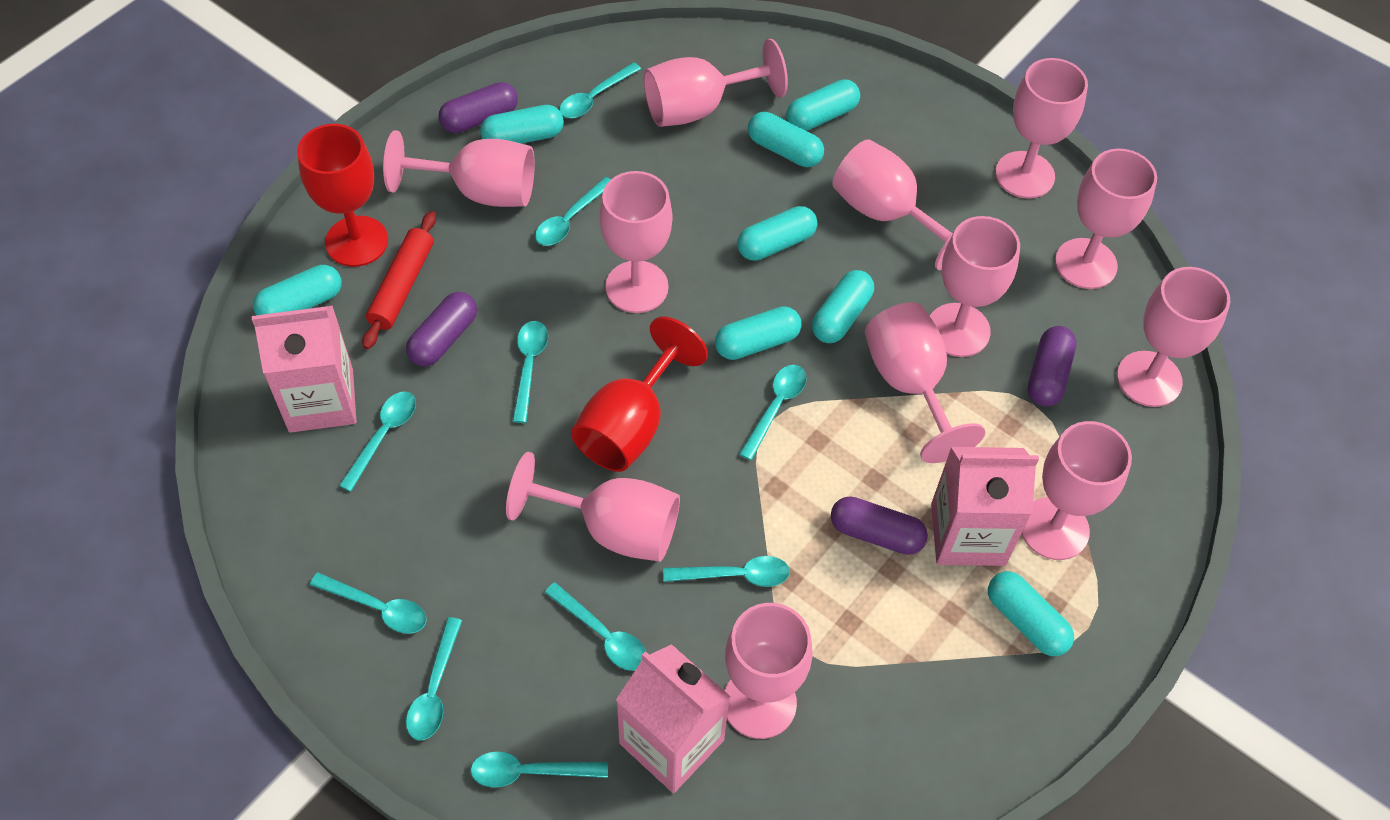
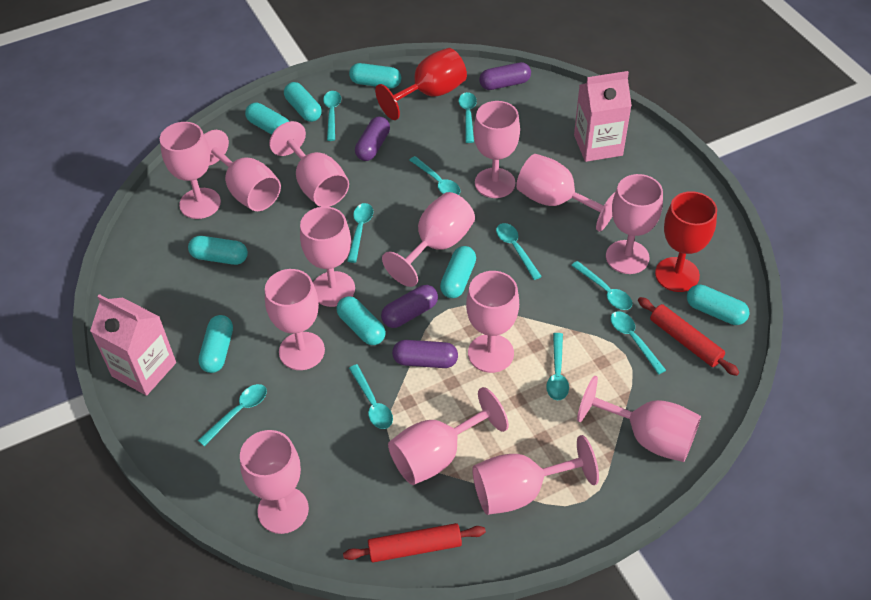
pink carton: 3 -> 2
pink goblet: 12 -> 14
red rolling pin: 1 -> 2

